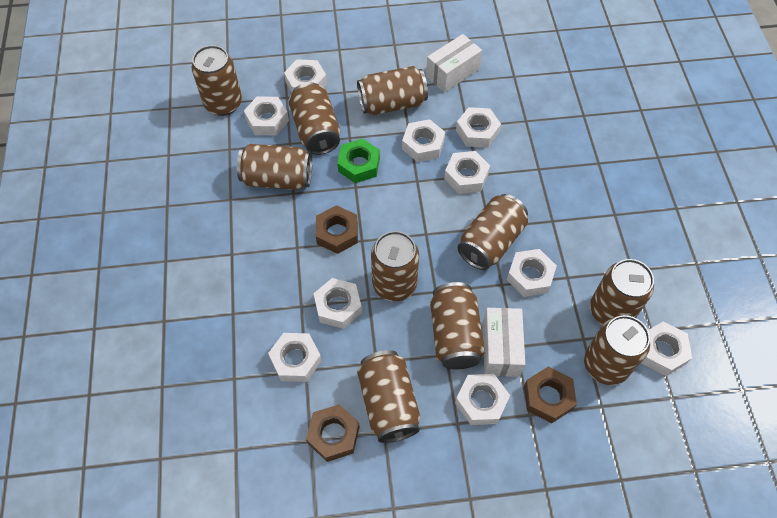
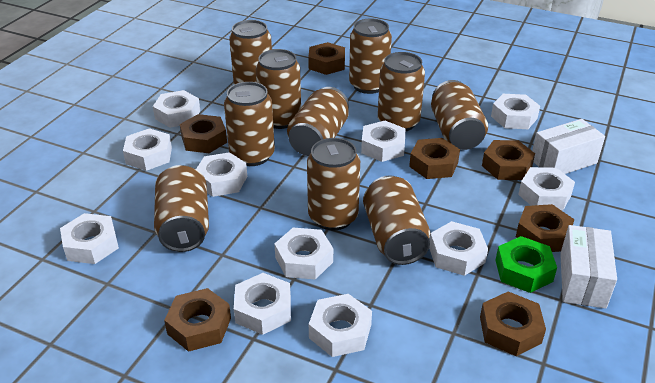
brown nut: 3 -> 7
white nut: 10 -> 11

